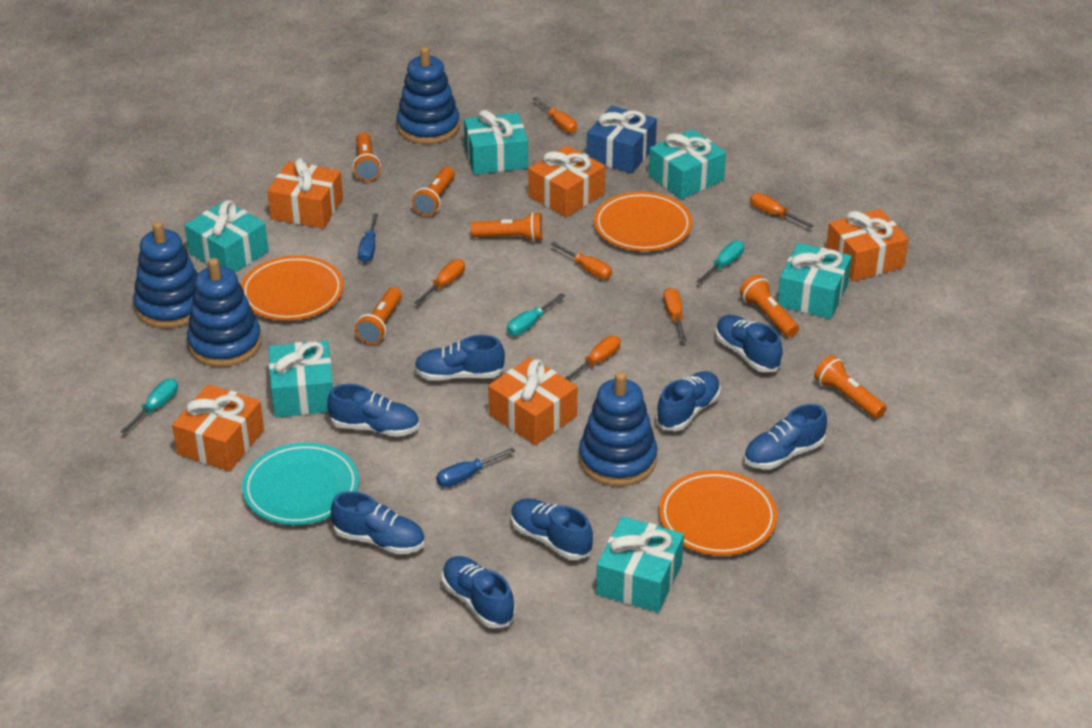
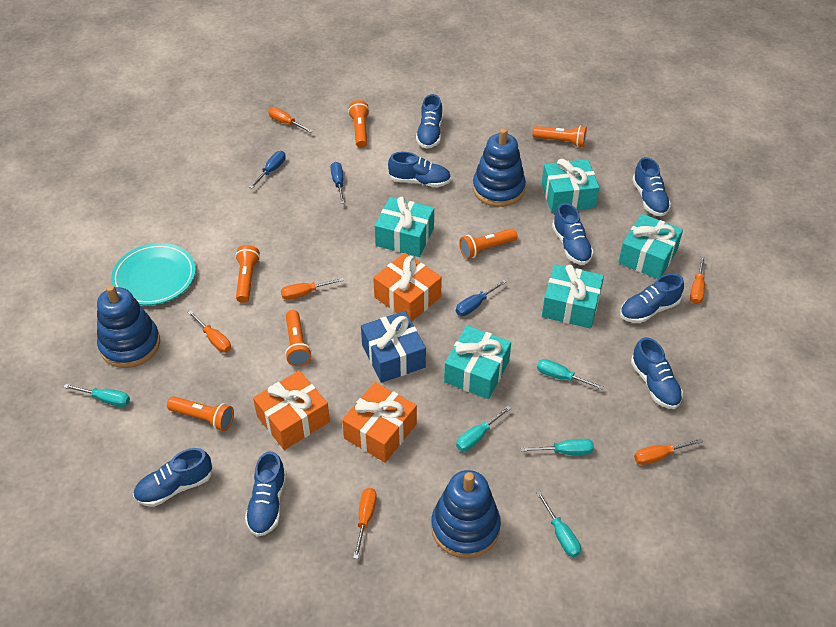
blue screwdriver: 2 -> 3
blue stacking toy: 4 -> 3
orange gift: 5 -> 3
orange plate: 3 -> 0
turquoise gift: 6 -> 5
turquoise screwdriver: 3 -> 5

